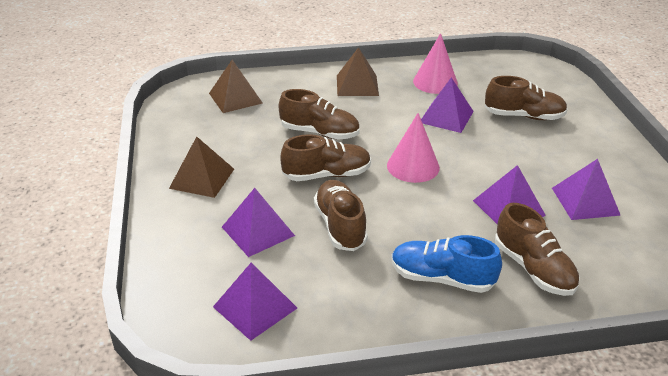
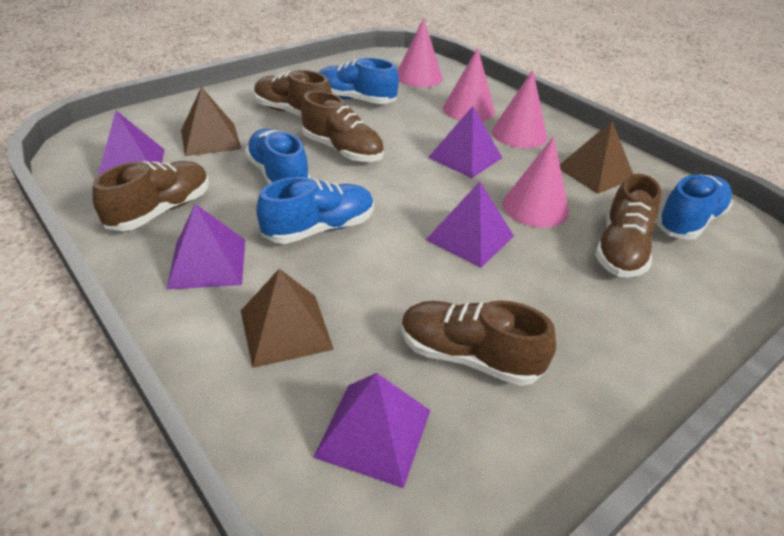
blue shoe: 1 -> 4
pink cone: 2 -> 4

